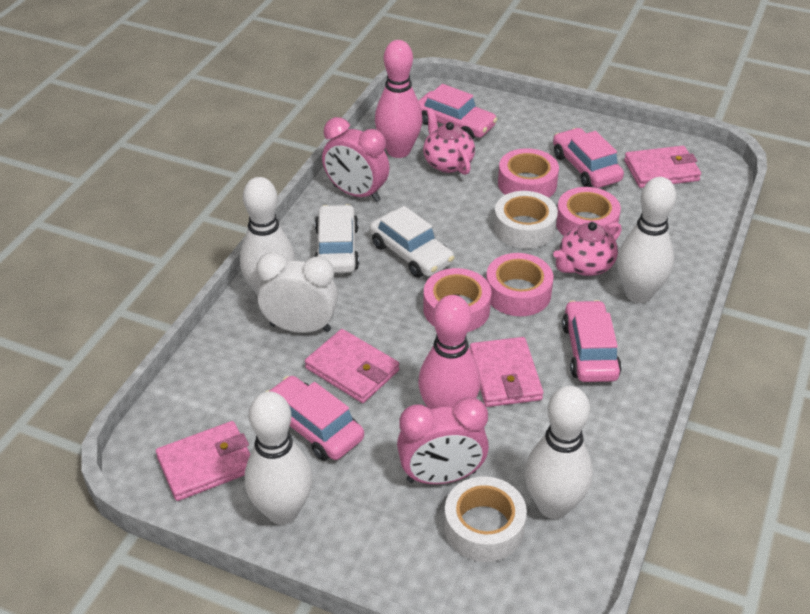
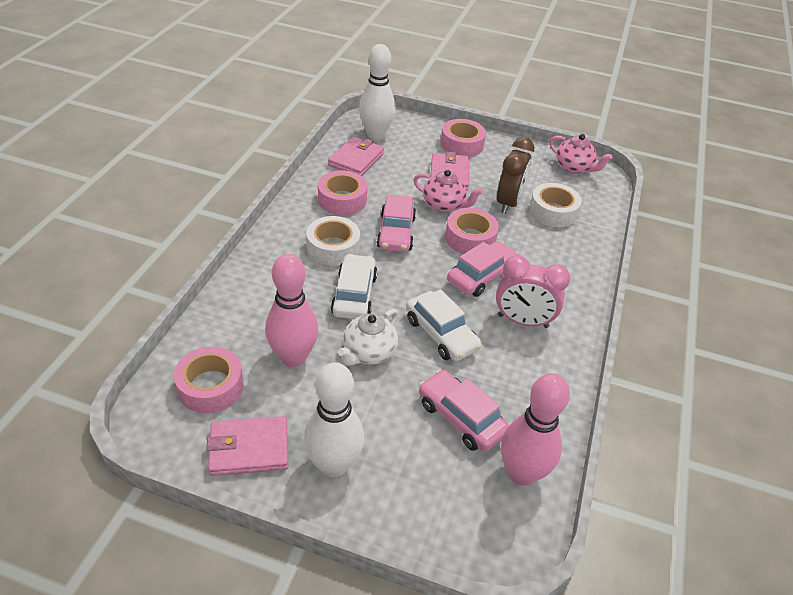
brown clock: 0 -> 1
pink car: 4 -> 3
pink clock: 2 -> 1
pink wallet: 4 -> 3
white bowling pin: 4 -> 2
white clock: 1 -> 0
white teapot: 0 -> 1

